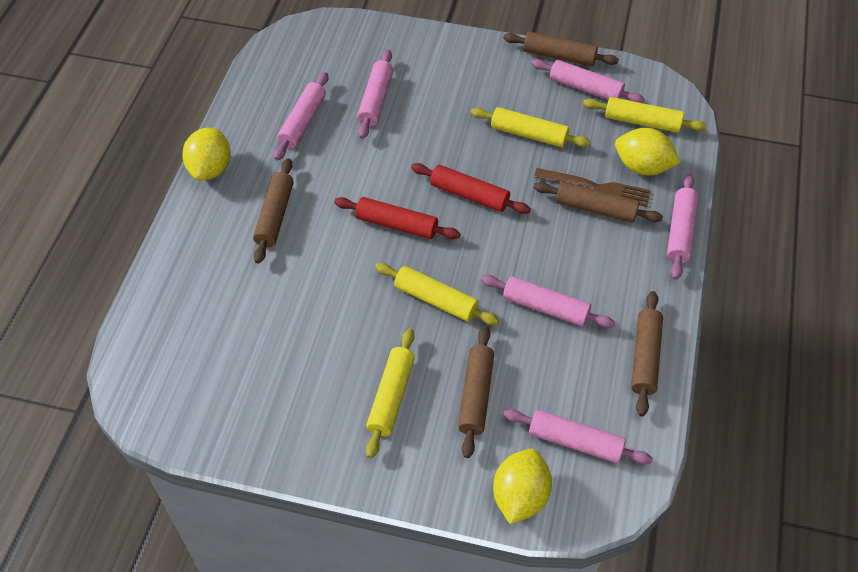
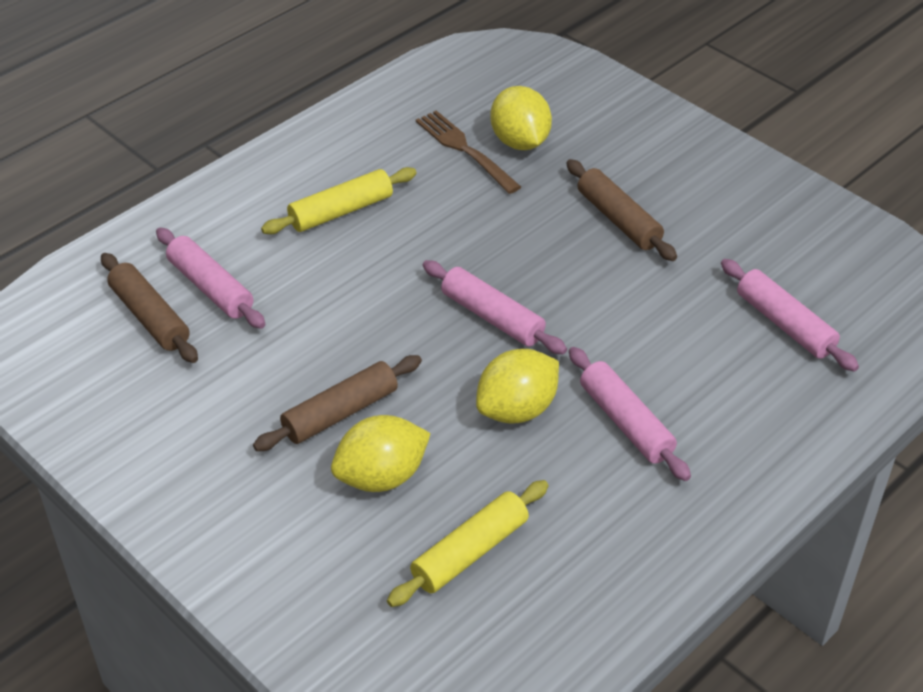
brown rolling pin: 5 -> 3
pink rolling pin: 6 -> 4
red rolling pin: 2 -> 0
yellow rolling pin: 4 -> 2

